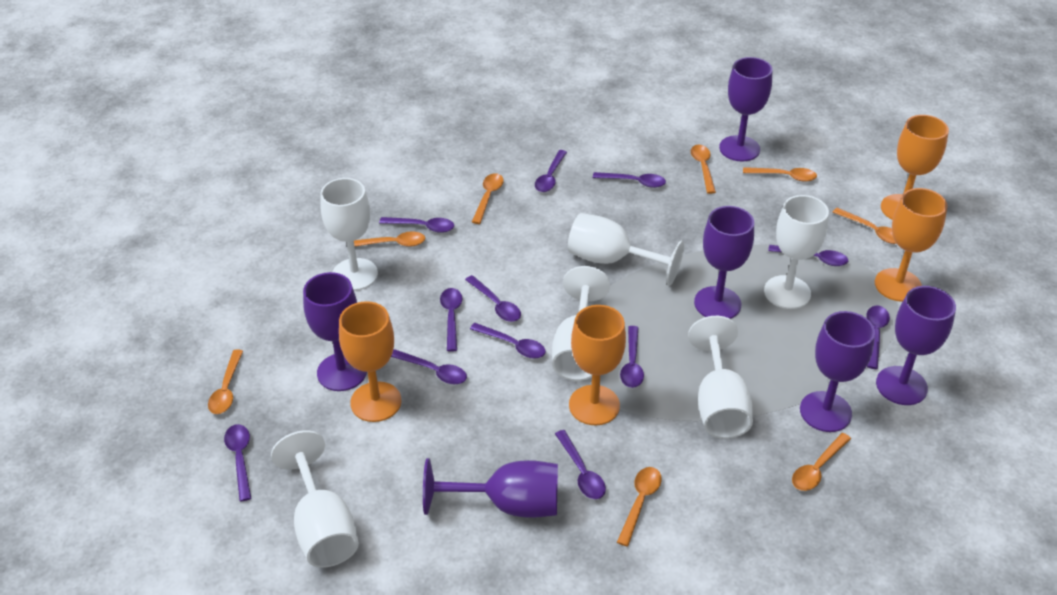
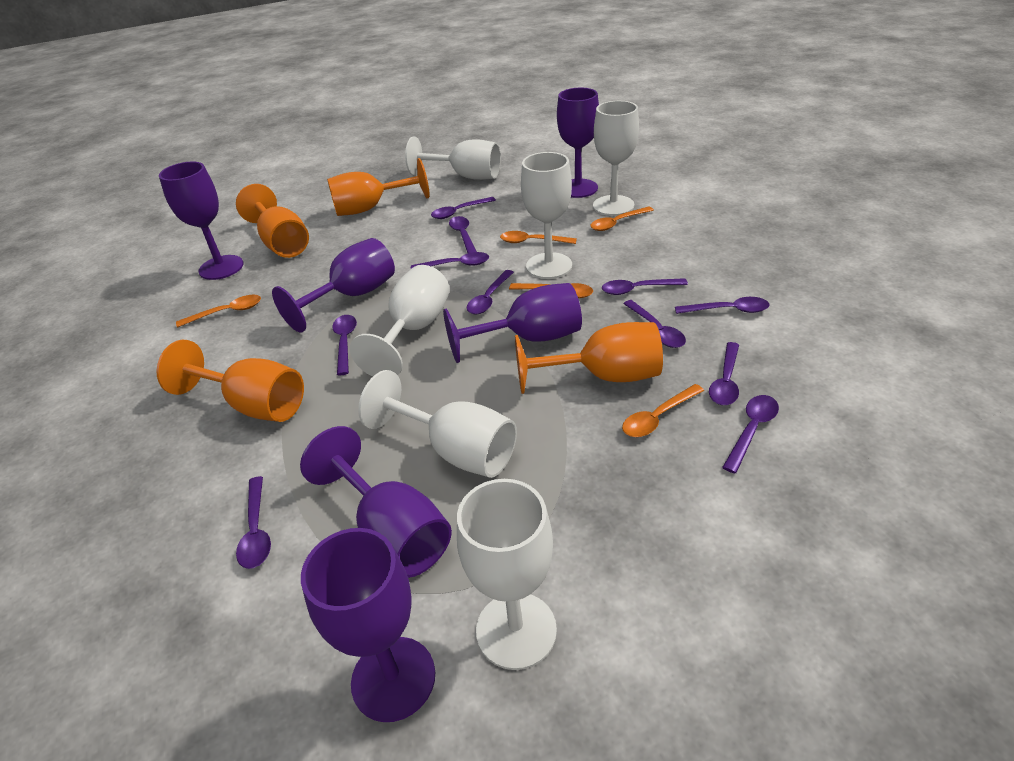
orange spoon: 8 -> 5
purple spoon: 12 -> 11

